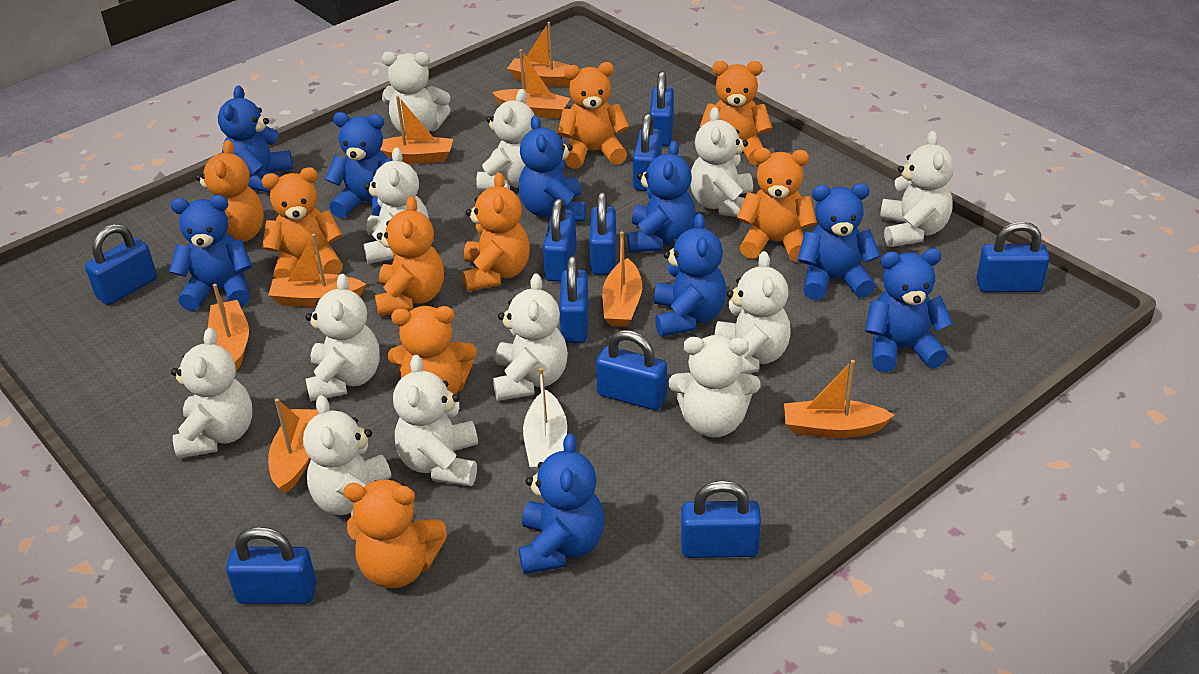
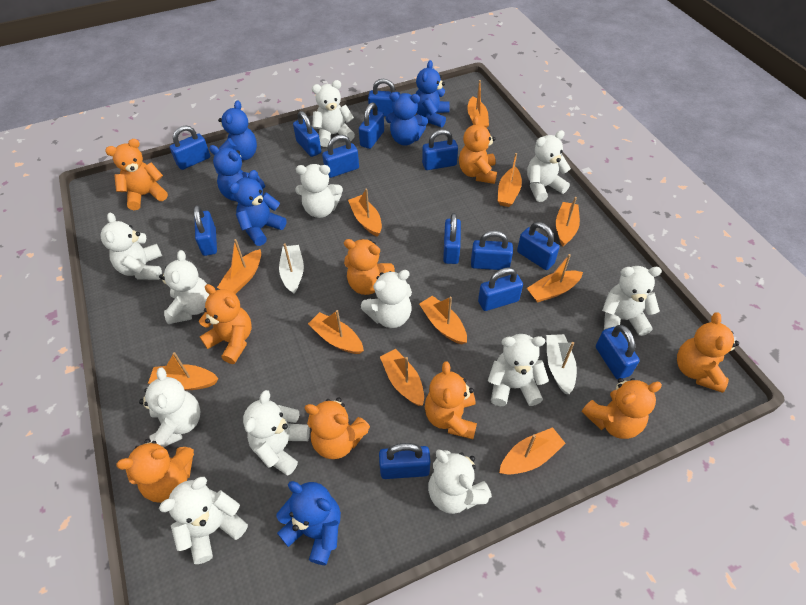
blue padlock: 10 -> 13
blue teddy bear: 9 -> 6
orange boat: 8 -> 11
white boat: 1 -> 2

